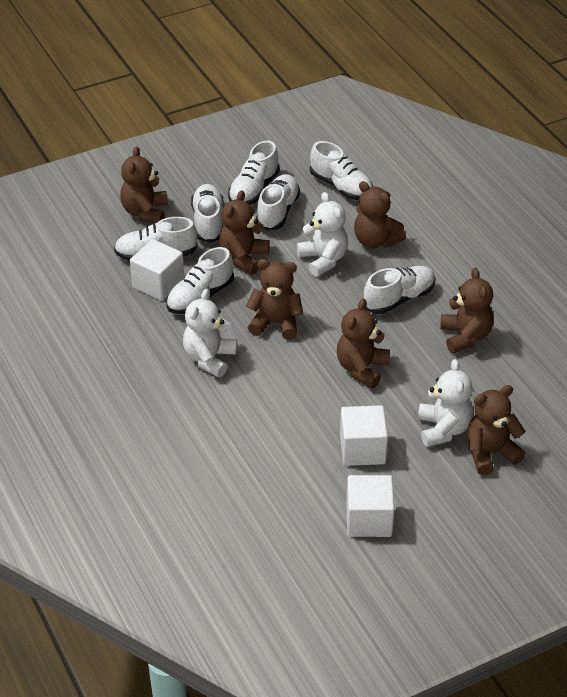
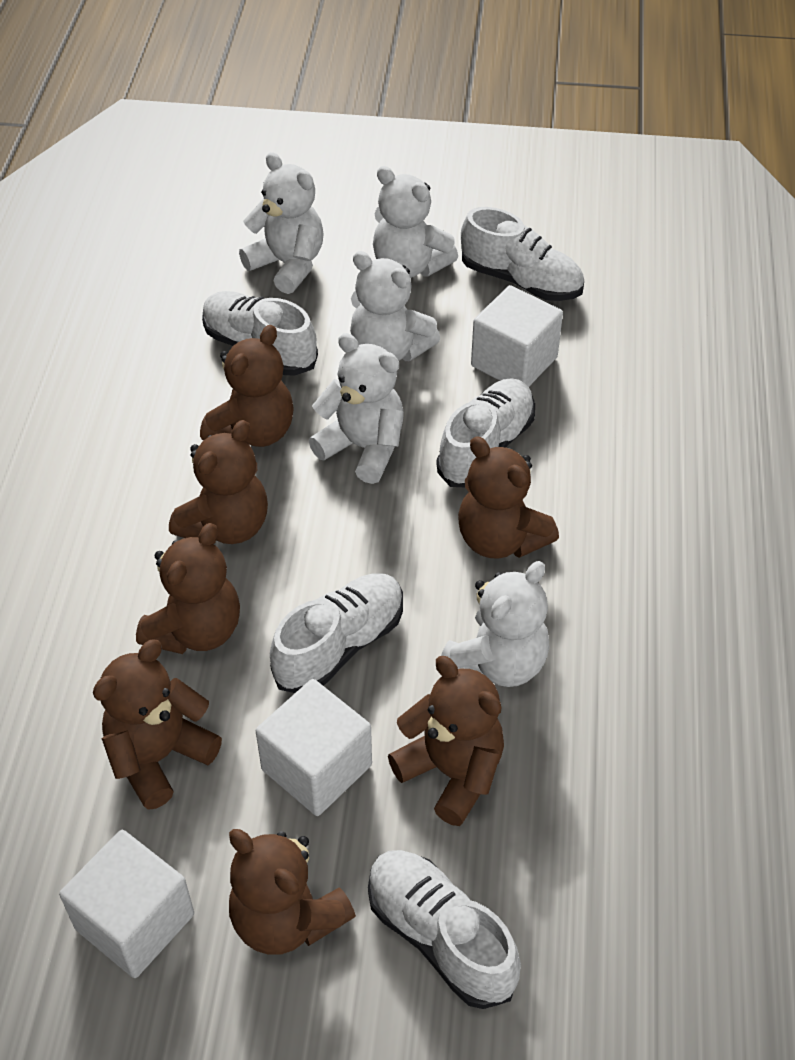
white shoe: 7 -> 5
white teddy bear: 3 -> 5

